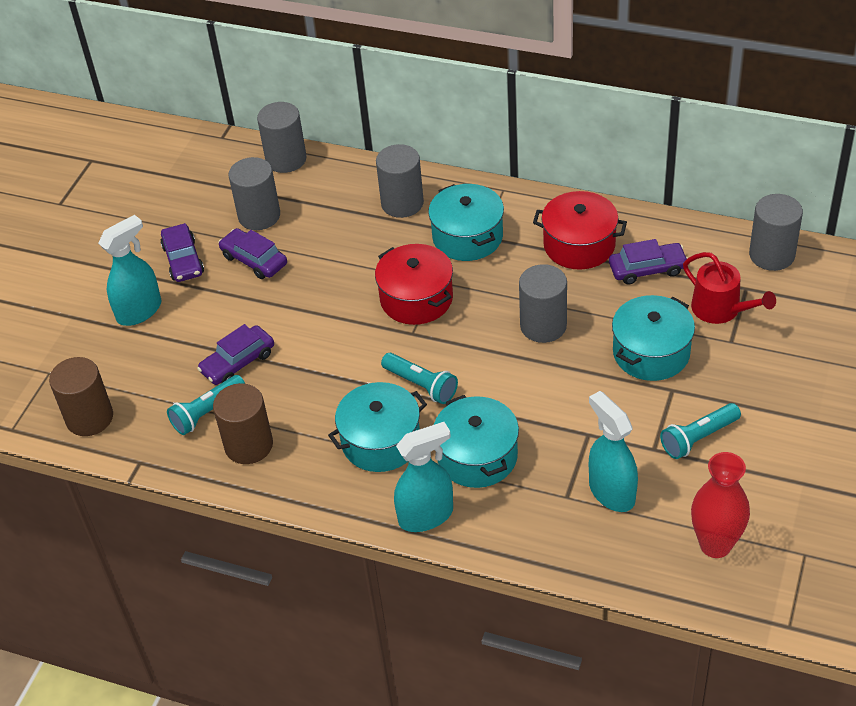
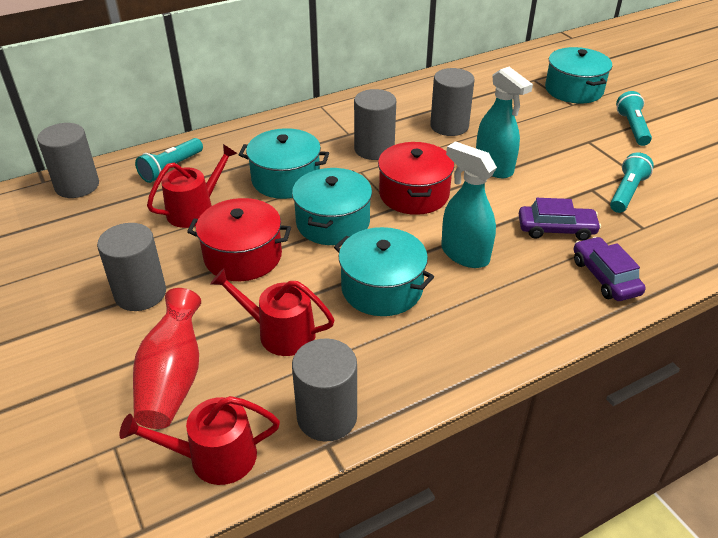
brown cylinder: 2 -> 0
purple car: 4 -> 2
red watering can: 1 -> 3
turquoise spray bottle: 3 -> 2

